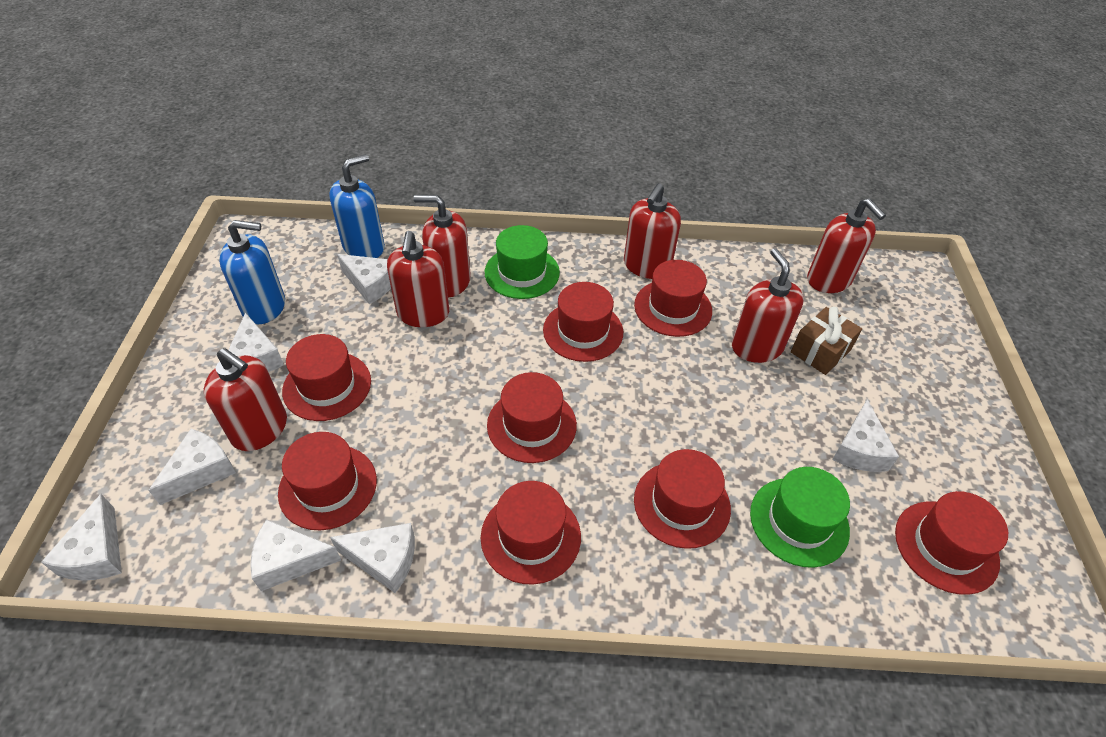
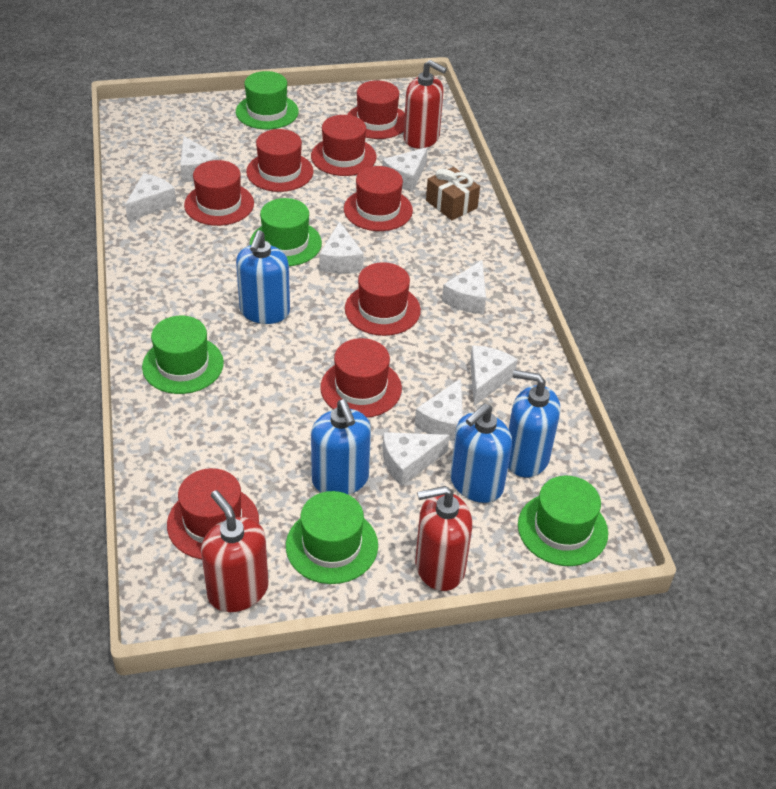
blue soap dispenser: 2 -> 4
green hat: 2 -> 5
red soap dispenser: 6 -> 3
white cheese: 7 -> 8

